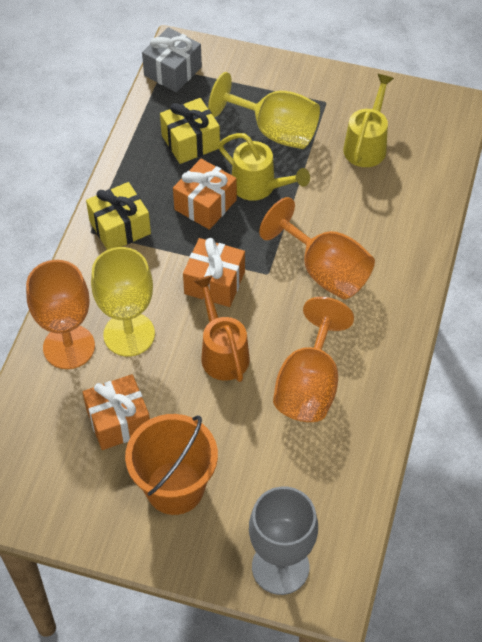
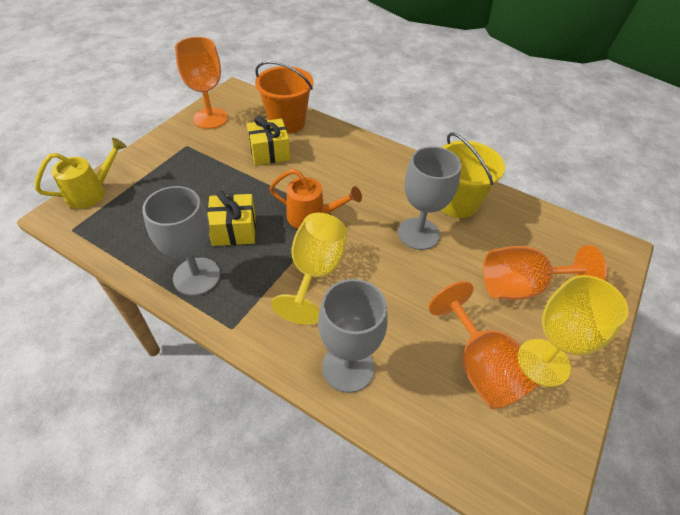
grey gift: 1 -> 0
grey goblet: 1 -> 3
orange gift: 3 -> 0
yellow bucket: 0 -> 1
yellow watering can: 2 -> 1

